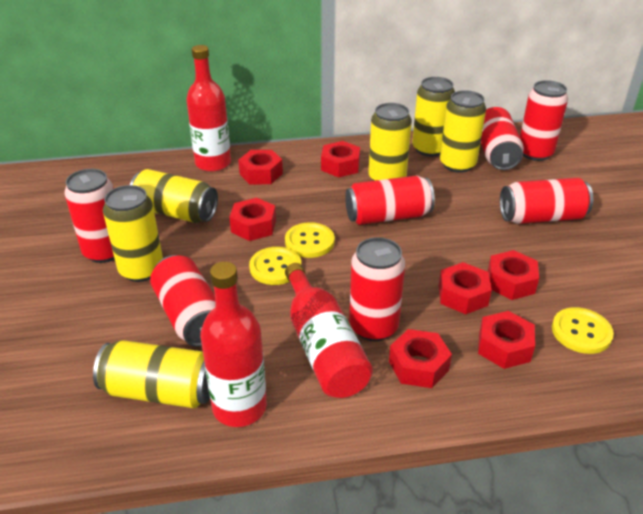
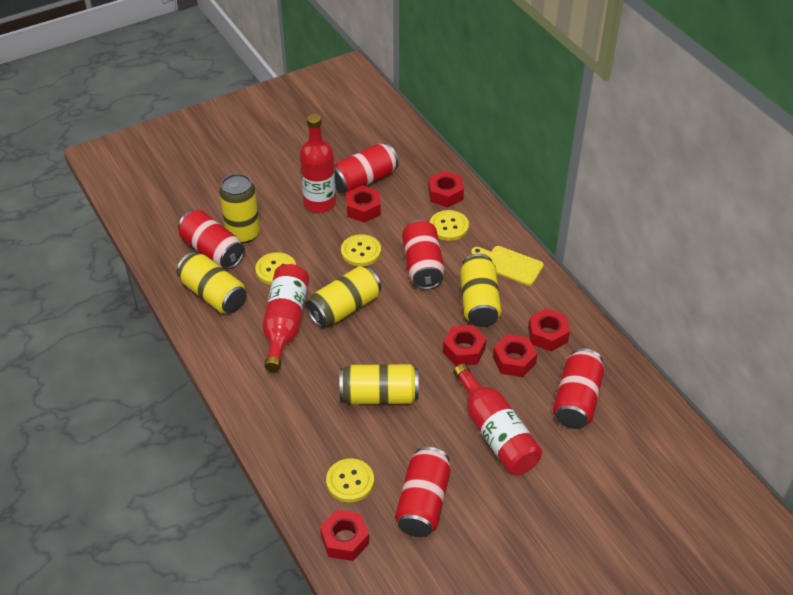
red can: 7 -> 5
red nut: 7 -> 6
yellow button: 3 -> 4
yellow can: 6 -> 5
yellow cutting board: 0 -> 1

